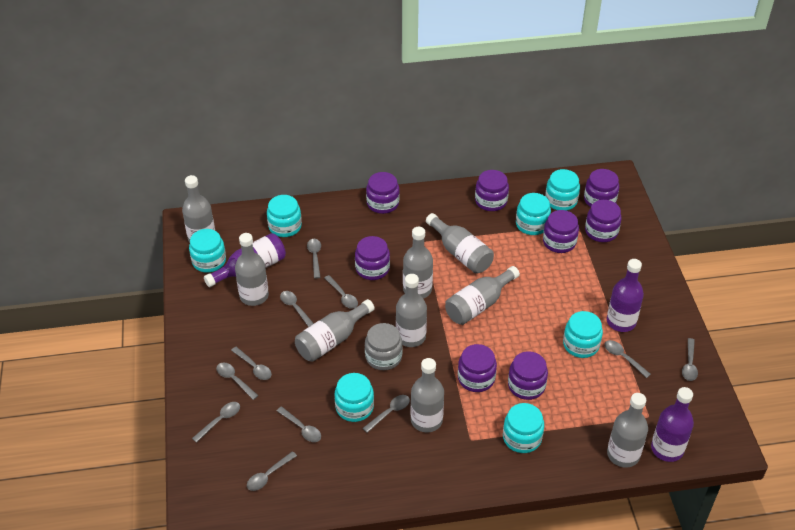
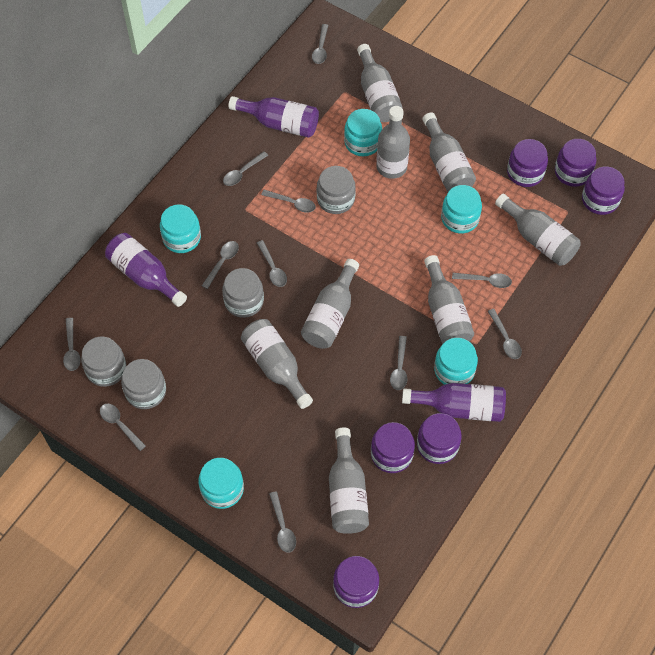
grey bottle: 9 -> 8
grey jar: 1 -> 4
purple jar: 8 -> 6
turquoise jar: 7 -> 5

